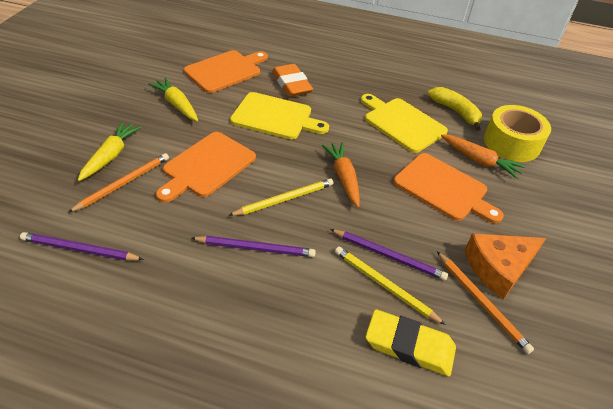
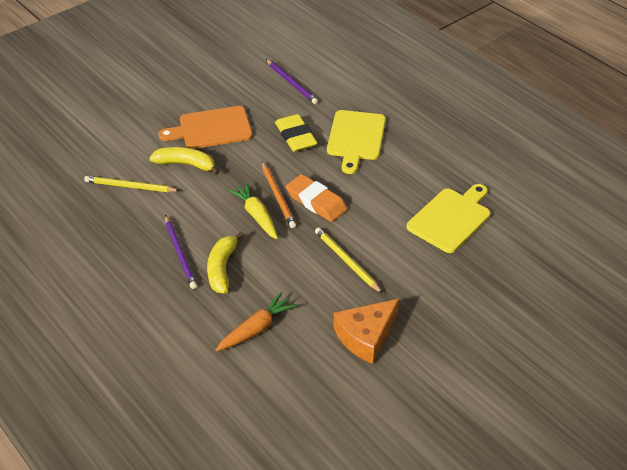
orange carrot: 2 -> 1
orange cutting board: 3 -> 1
orange pencil: 2 -> 1
purple pencil: 3 -> 2
yellow banana: 1 -> 2
yellow carrot: 2 -> 1
yellow tape: 1 -> 0

